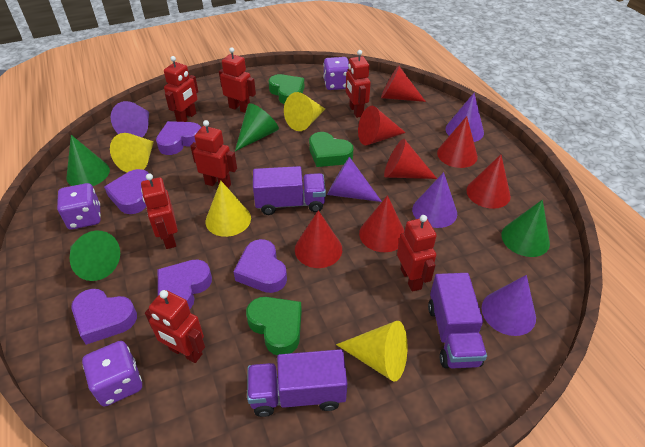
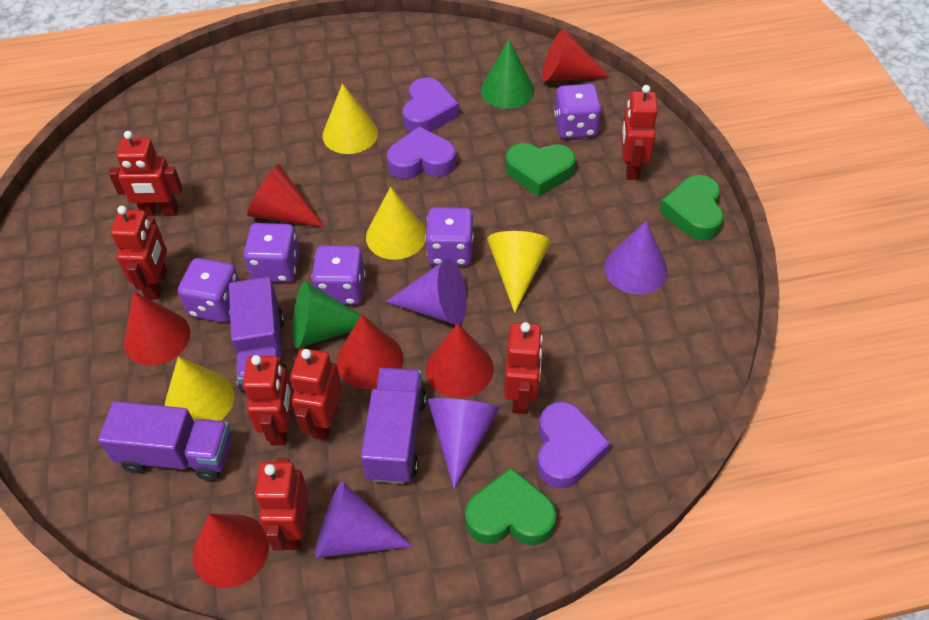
green cone: 4 -> 2
purple cone: 5 -> 4
purple dice: 3 -> 5
purple heart: 5 -> 3
red cone: 7 -> 6

